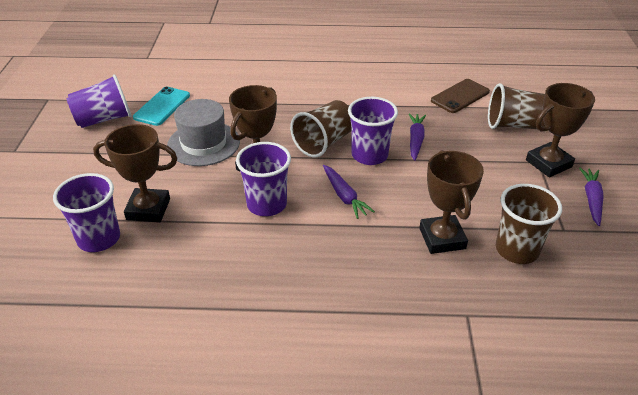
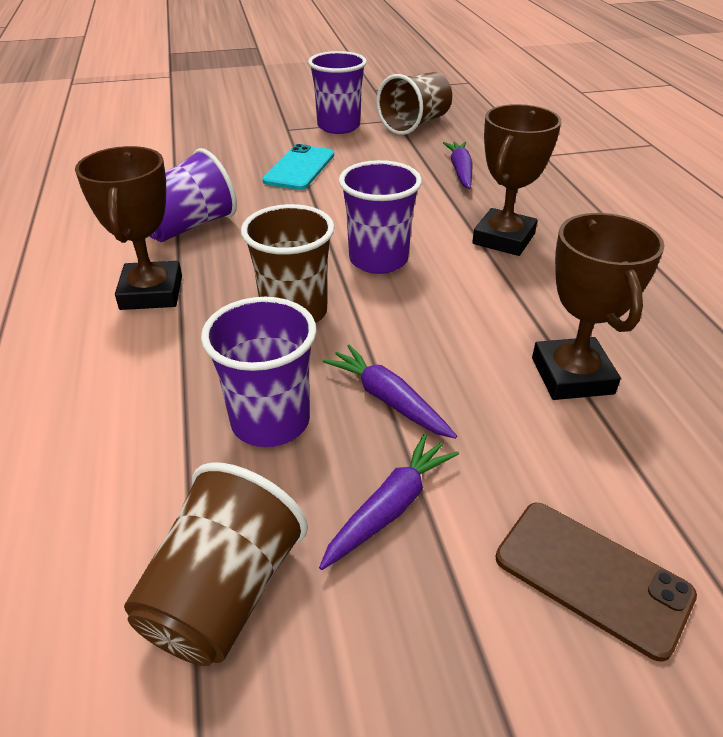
brown trophy: 4 -> 3
grey hat: 1 -> 0

